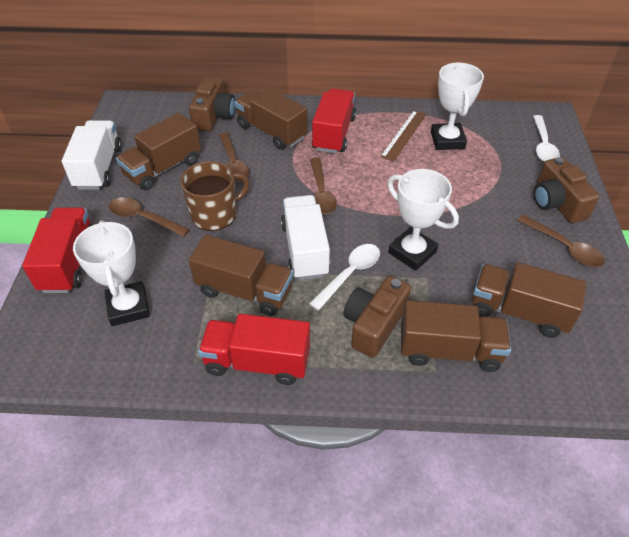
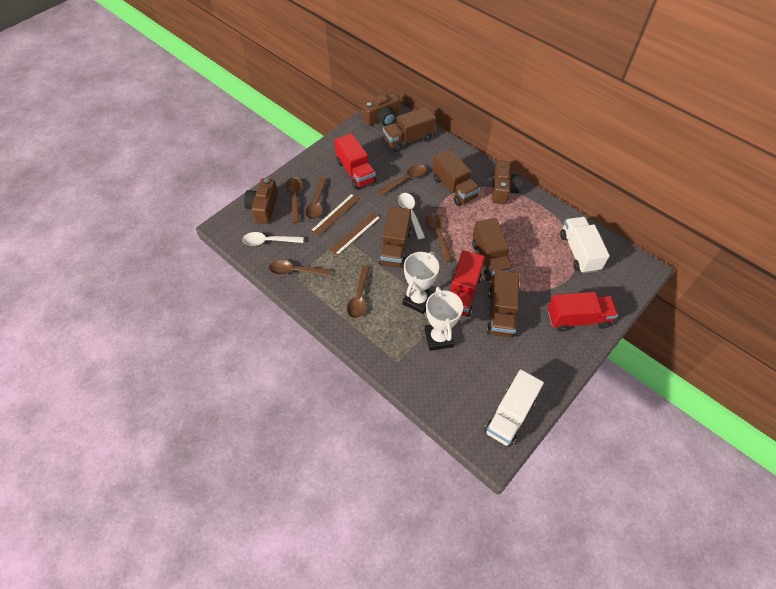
brown mug: 1 -> 0
brown ruler: 1 -> 2
brown spoon: 4 -> 6
white trophy: 3 -> 2

